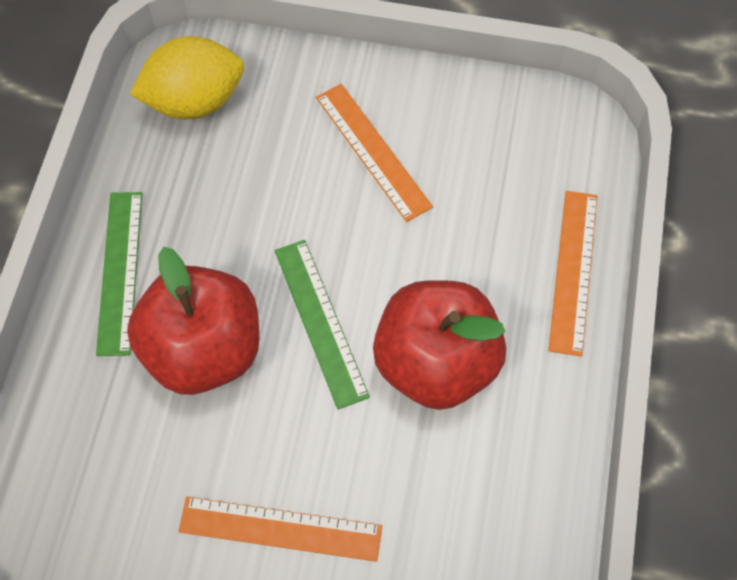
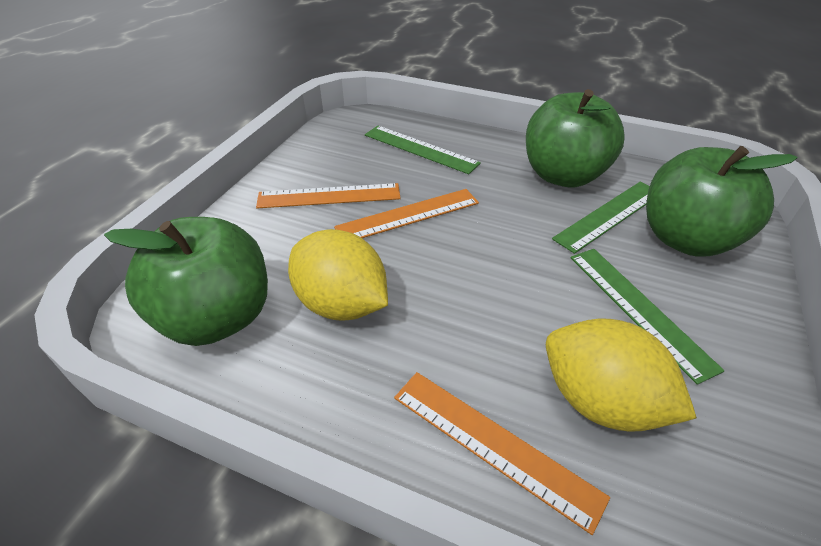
green apple: 0 -> 3
green ruler: 2 -> 3
red apple: 2 -> 0
yellow lemon: 1 -> 2

